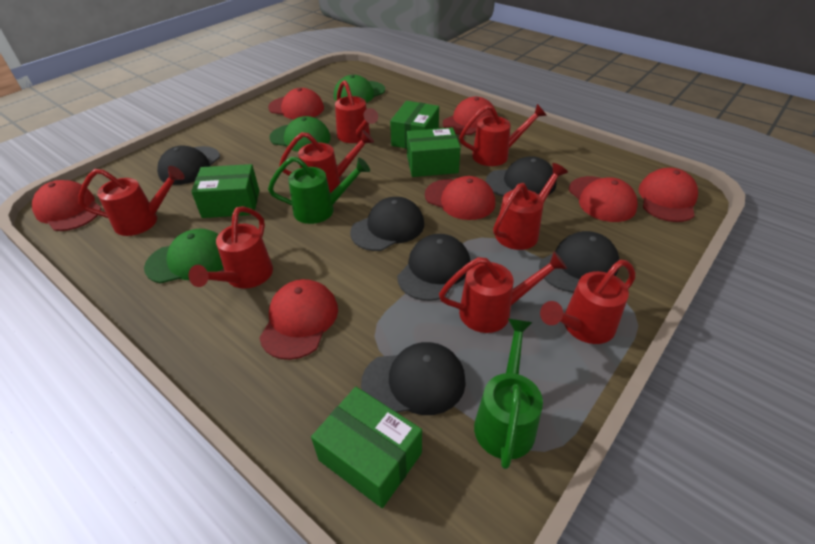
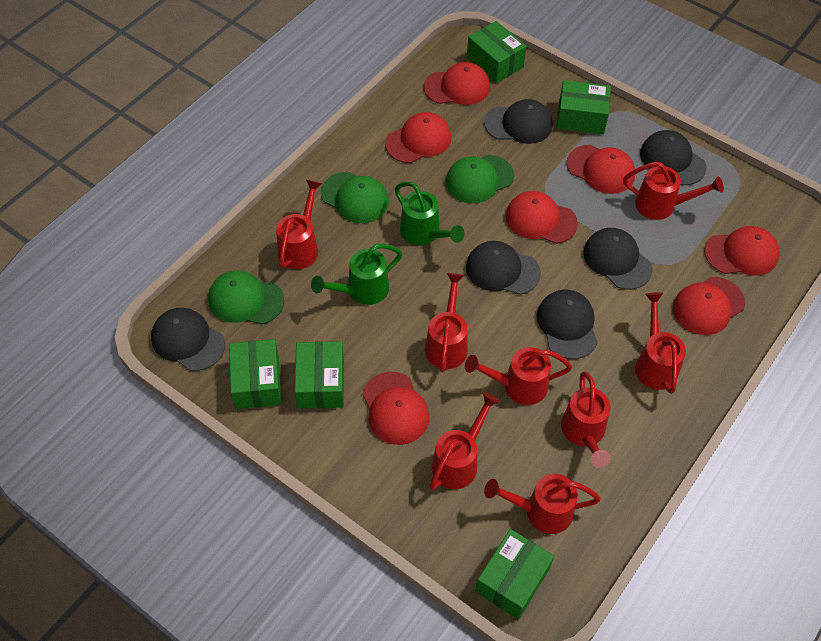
green box: 4 -> 5

